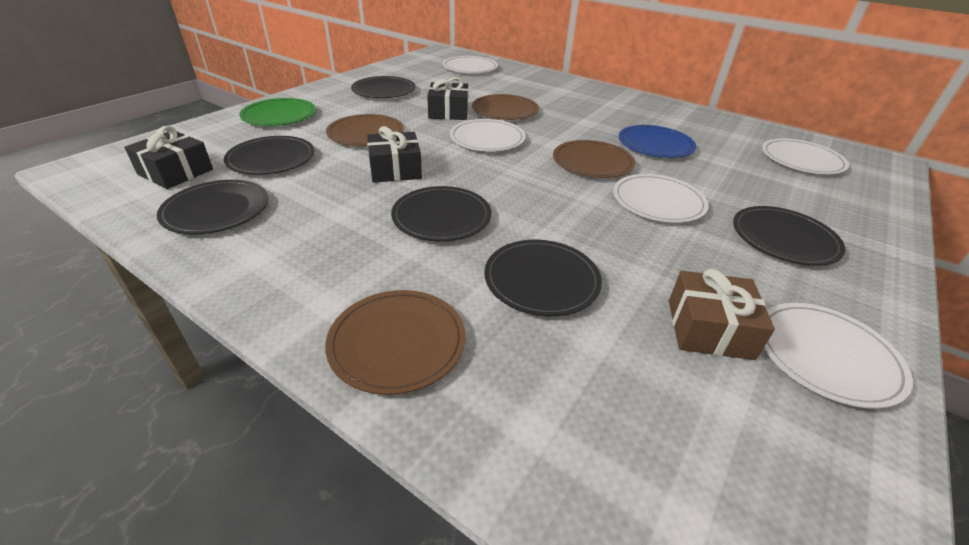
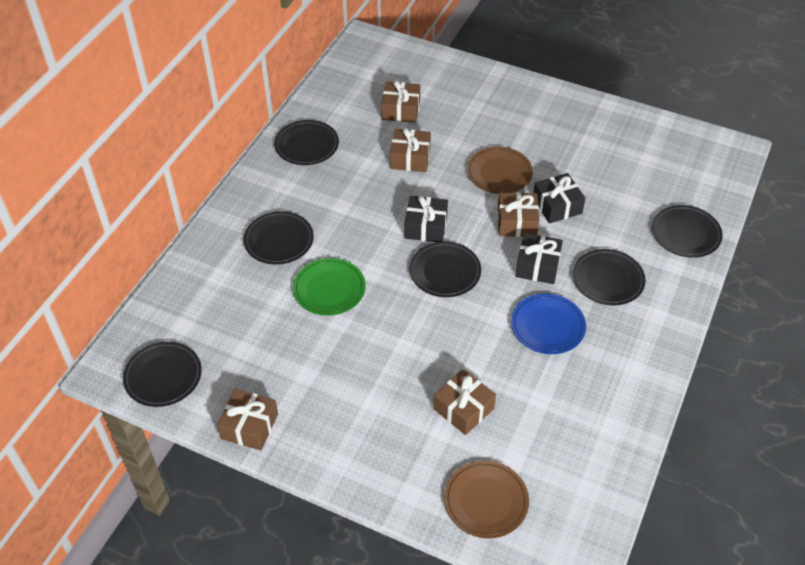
brown gift: 1 -> 5
brown plate: 4 -> 2
white plate: 5 -> 0

